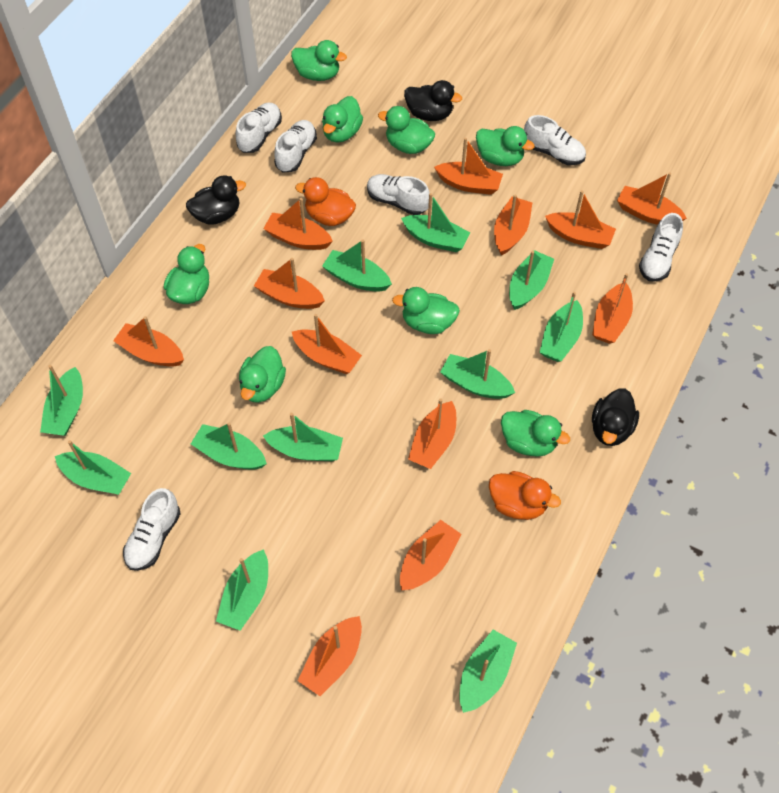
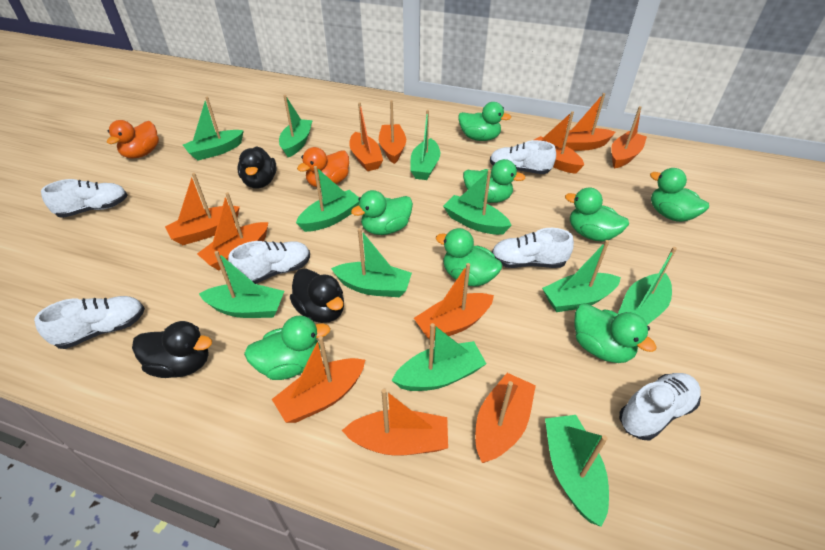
orange boat: 12 -> 11

